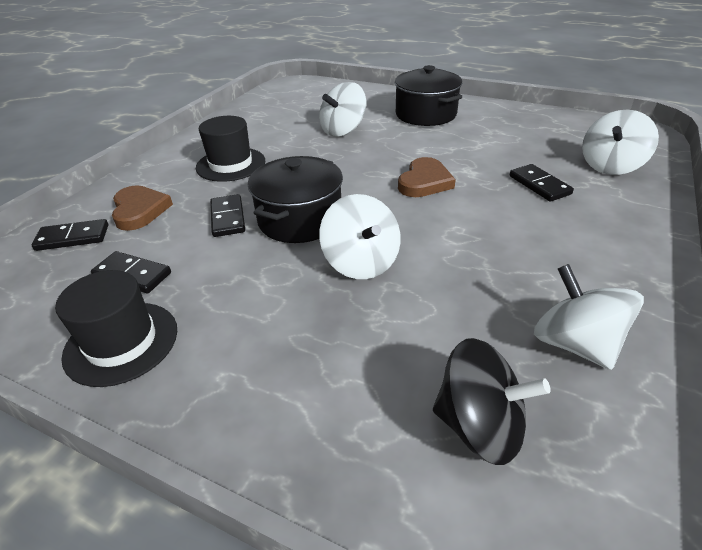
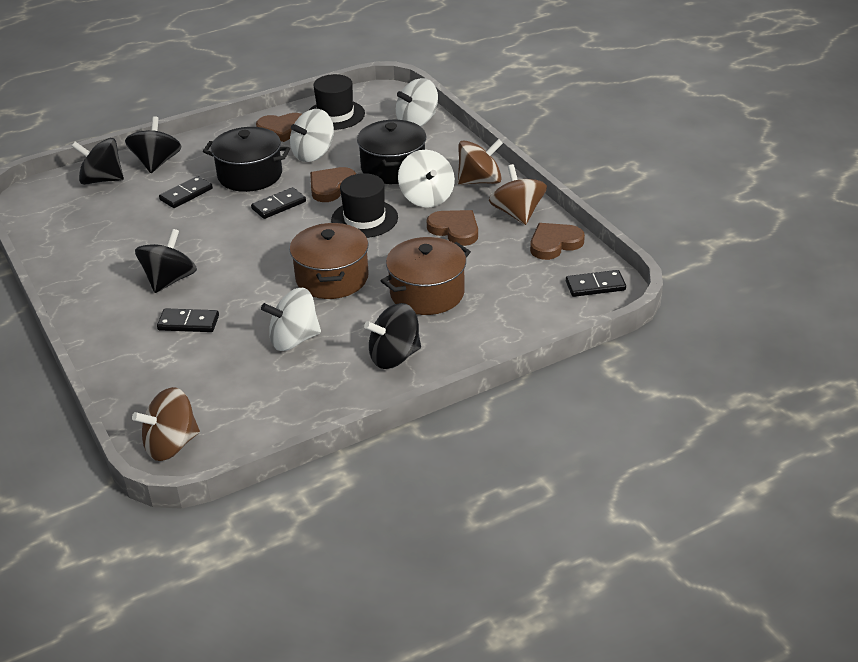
black spinning top: 1 -> 4
brown heart: 2 -> 4
brown pot: 0 -> 2
brown spinning top: 0 -> 3

